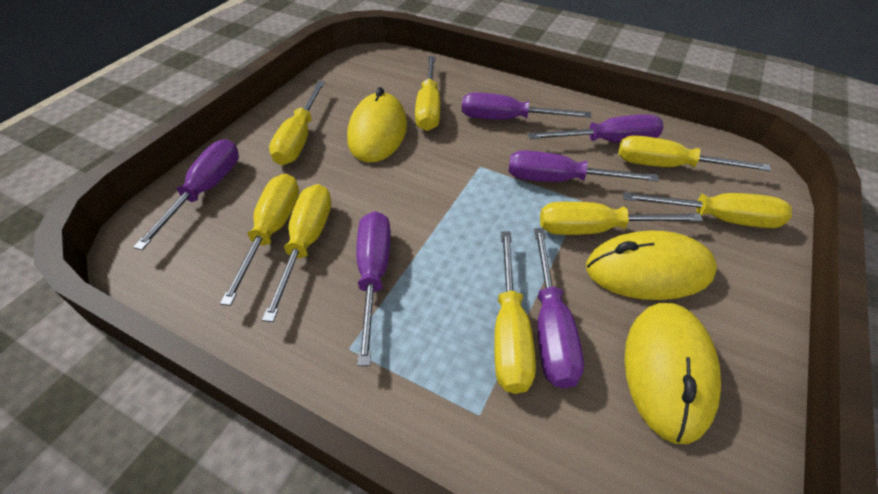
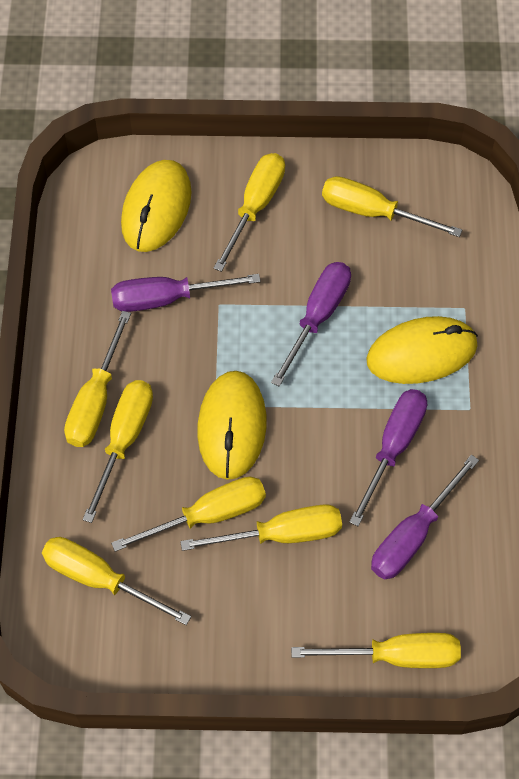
purple screwdriver: 6 -> 4

